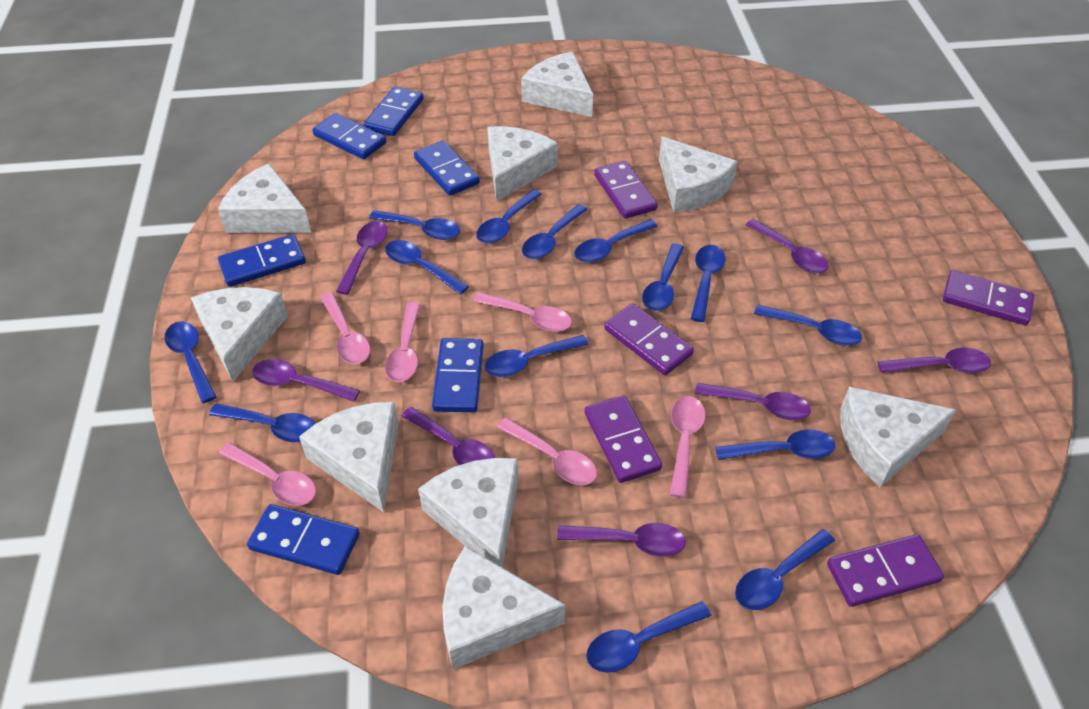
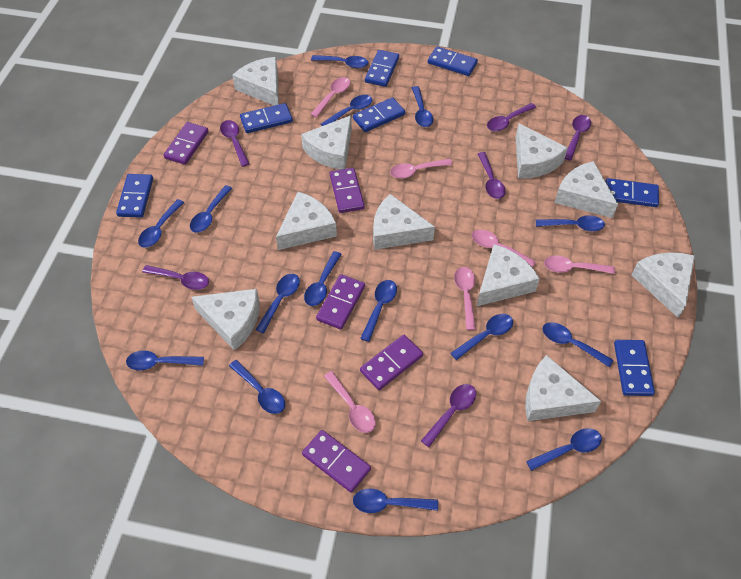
blue domino: 6 -> 7
blue spoon: 14 -> 15
purple spoon: 7 -> 6
white cheese: 9 -> 10

